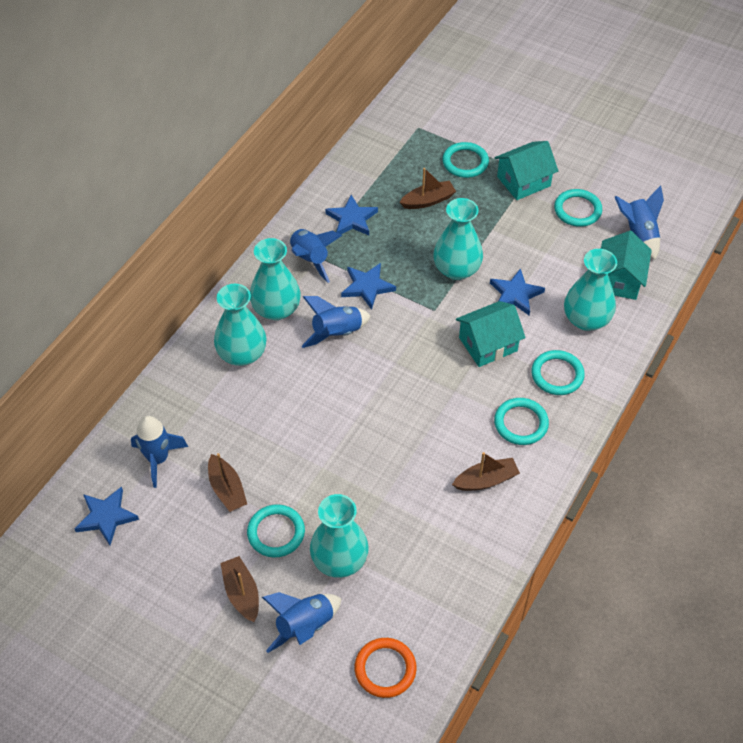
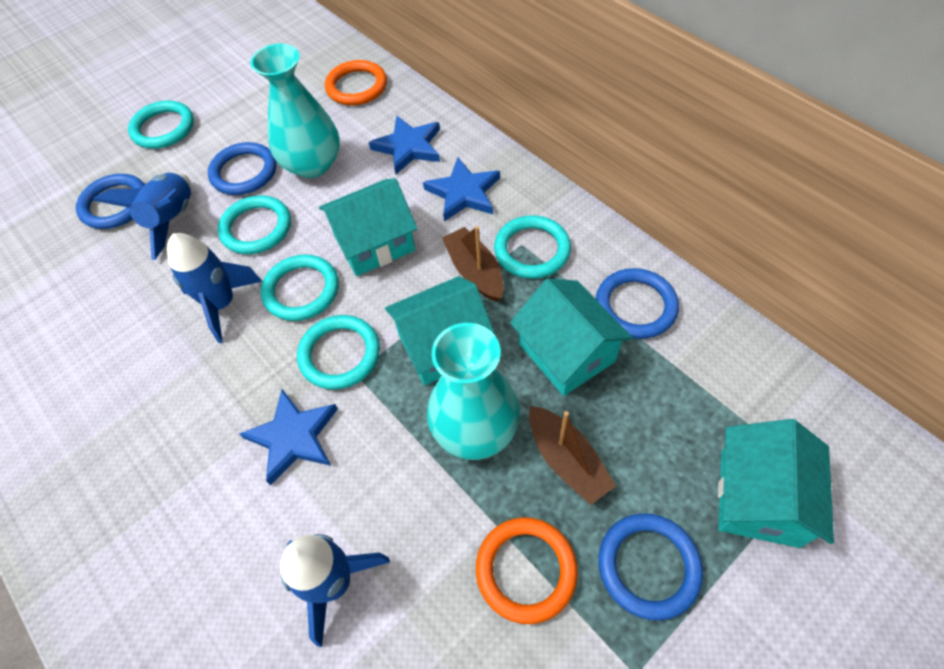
blue ring: 0 -> 4
blue rocket: 5 -> 3
blue star: 4 -> 3
brown boat: 4 -> 2
orange ring: 1 -> 2
turquoise house: 3 -> 4
turquoise vase: 5 -> 2

